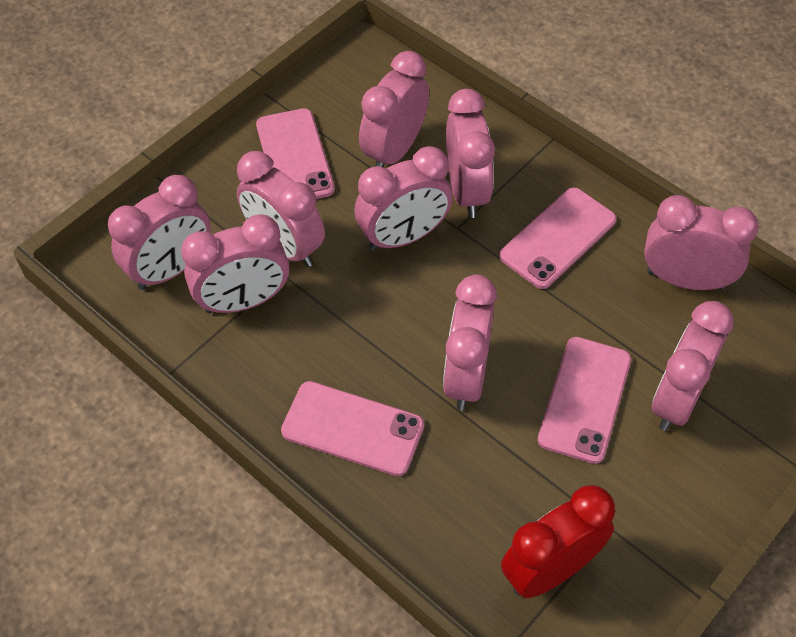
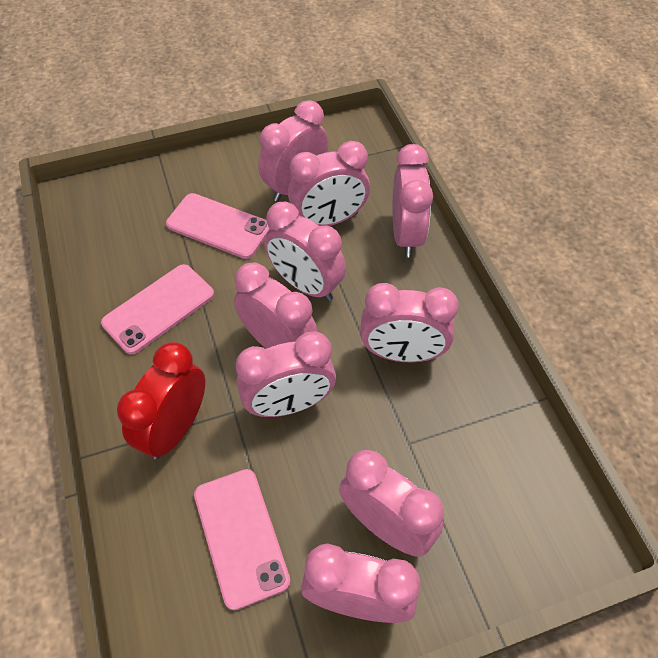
pink phone: 4 -> 3

